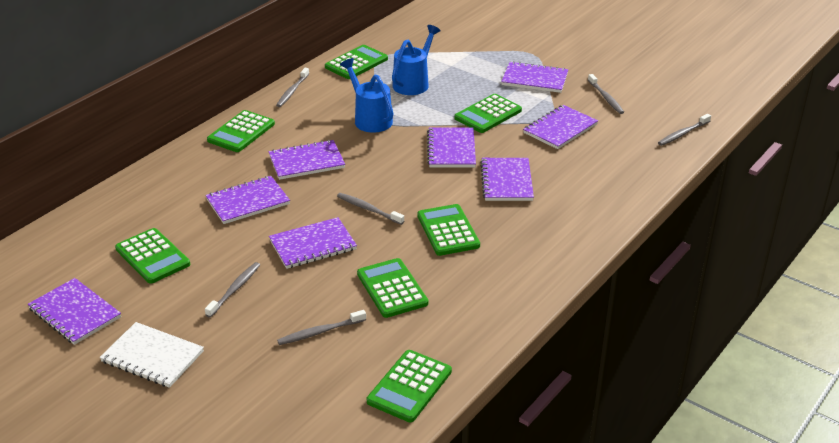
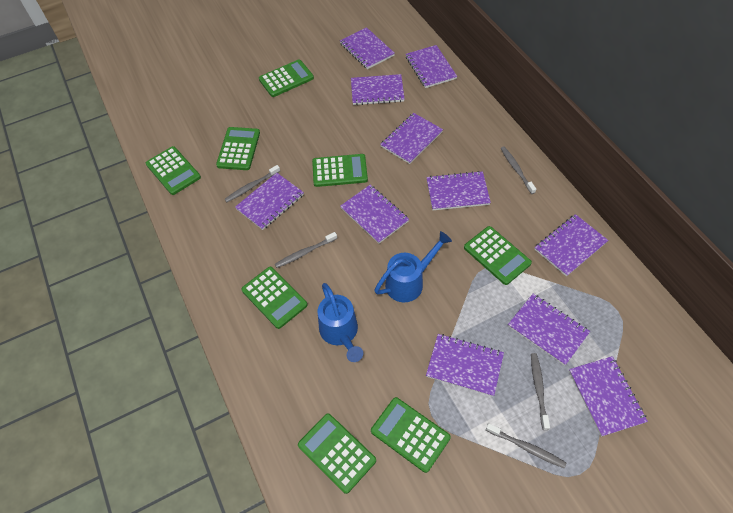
green calculator: 7 -> 8
grey toothbrush: 6 -> 5
purple notebook: 8 -> 11
white notebook: 1 -> 0

